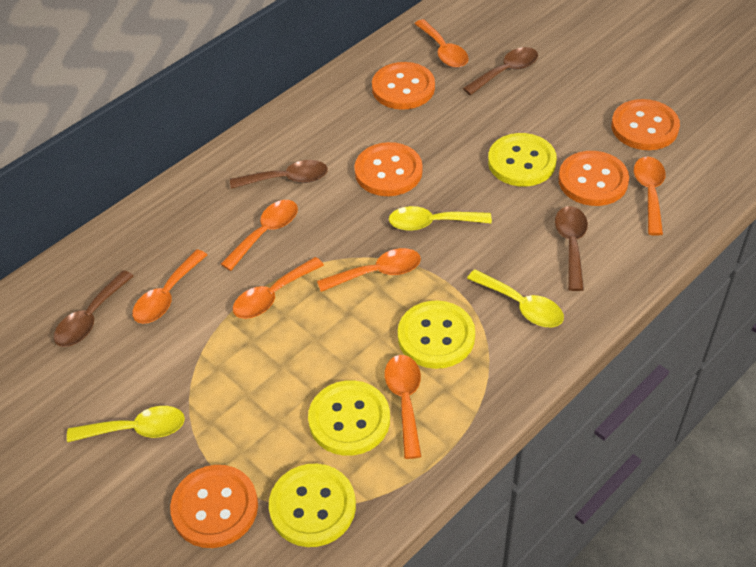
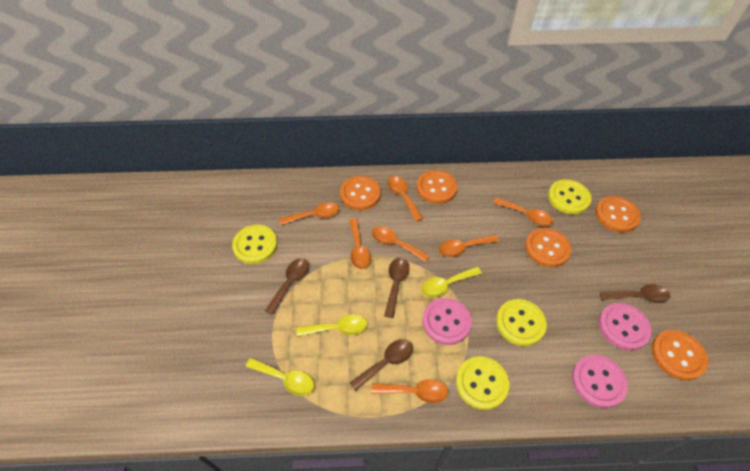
pink button: 0 -> 3

